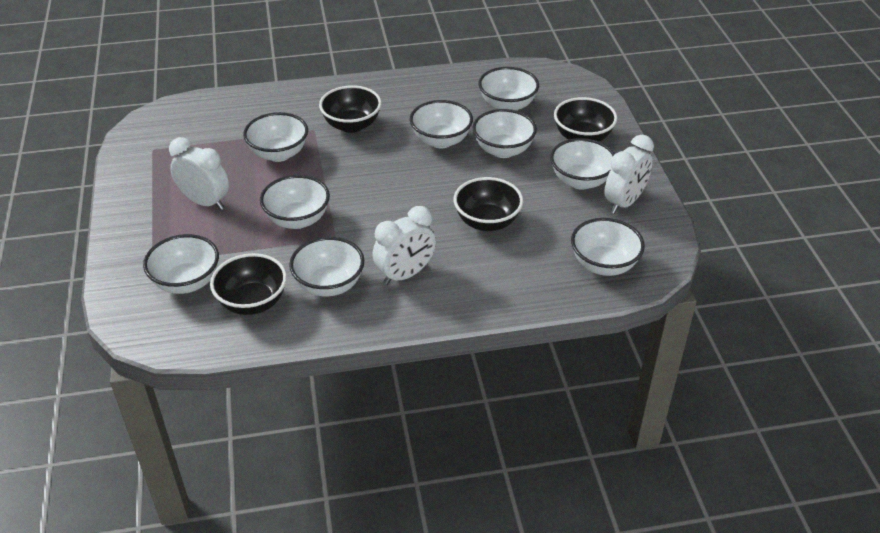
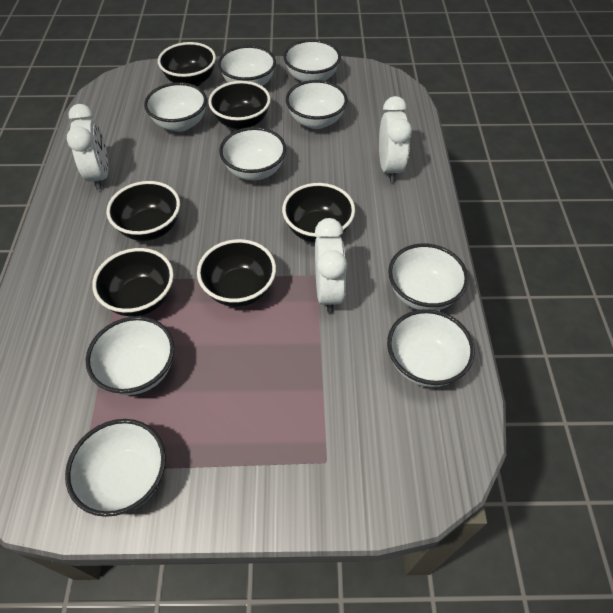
black bowl: 4 -> 6

